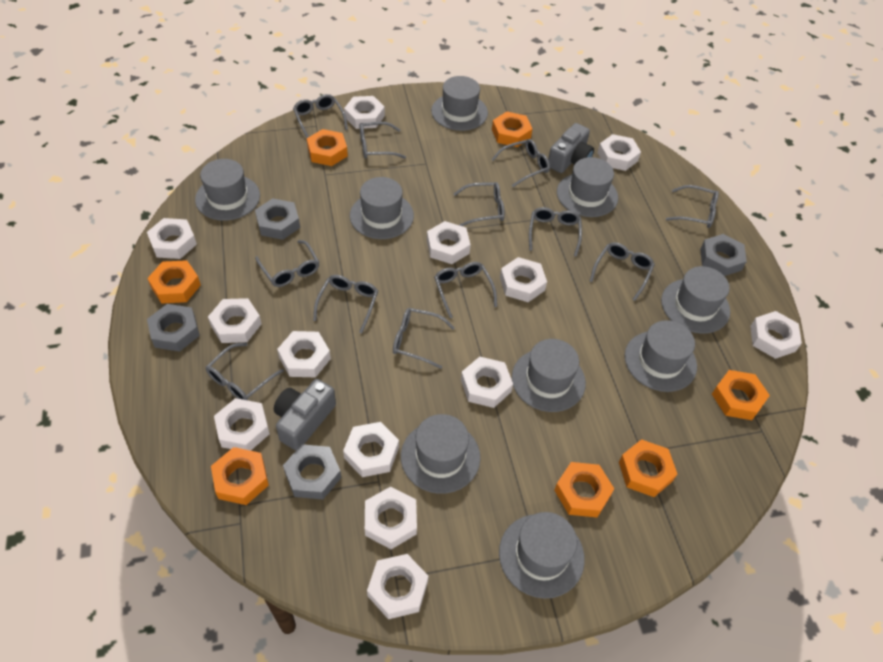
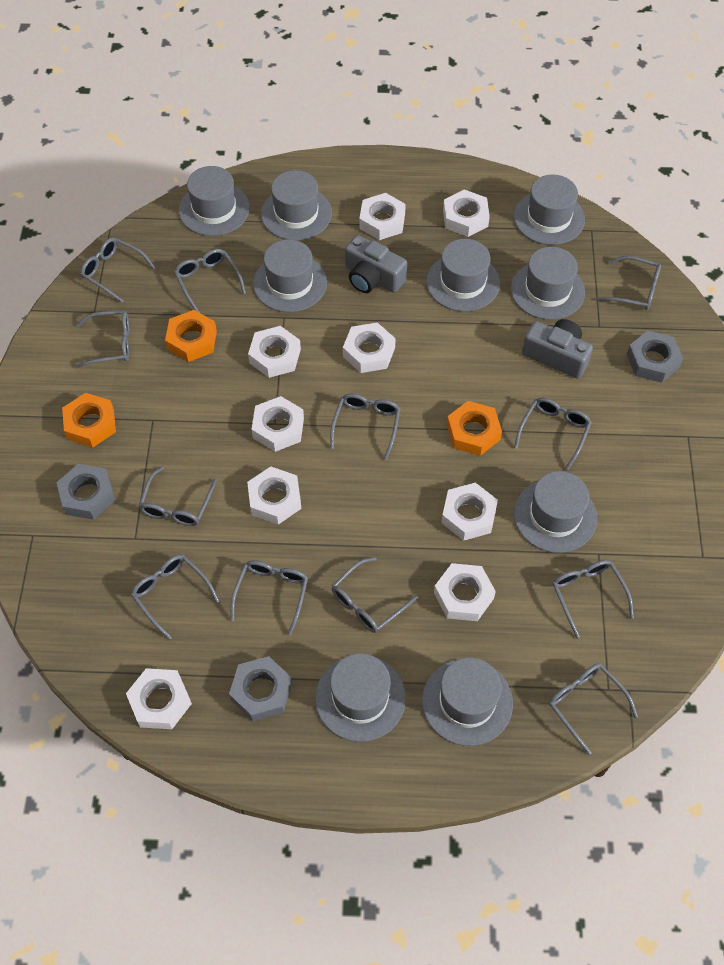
grey nut: 4 -> 3
orange nut: 7 -> 3
white nut: 13 -> 9

